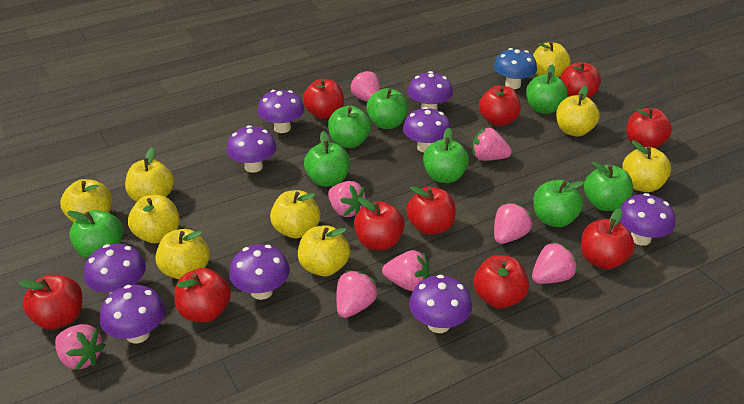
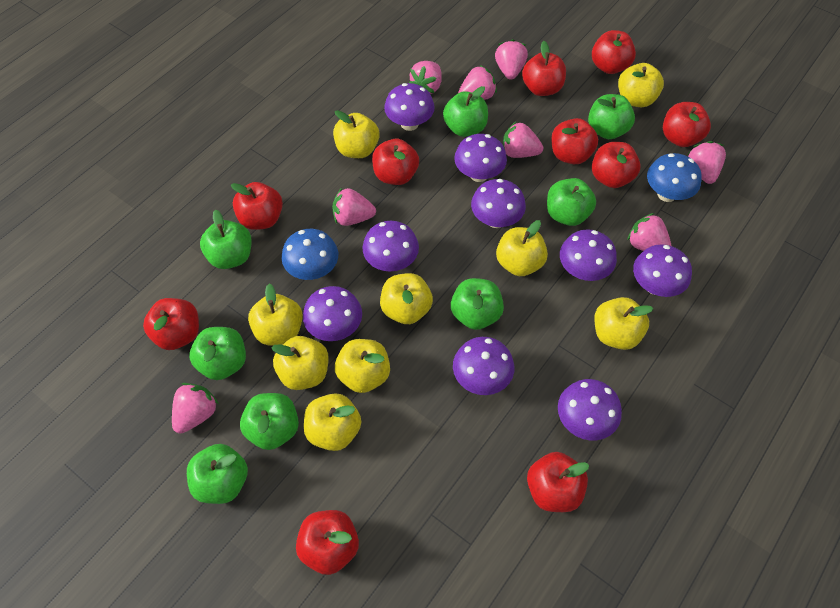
blue mushroom: 1 -> 2

